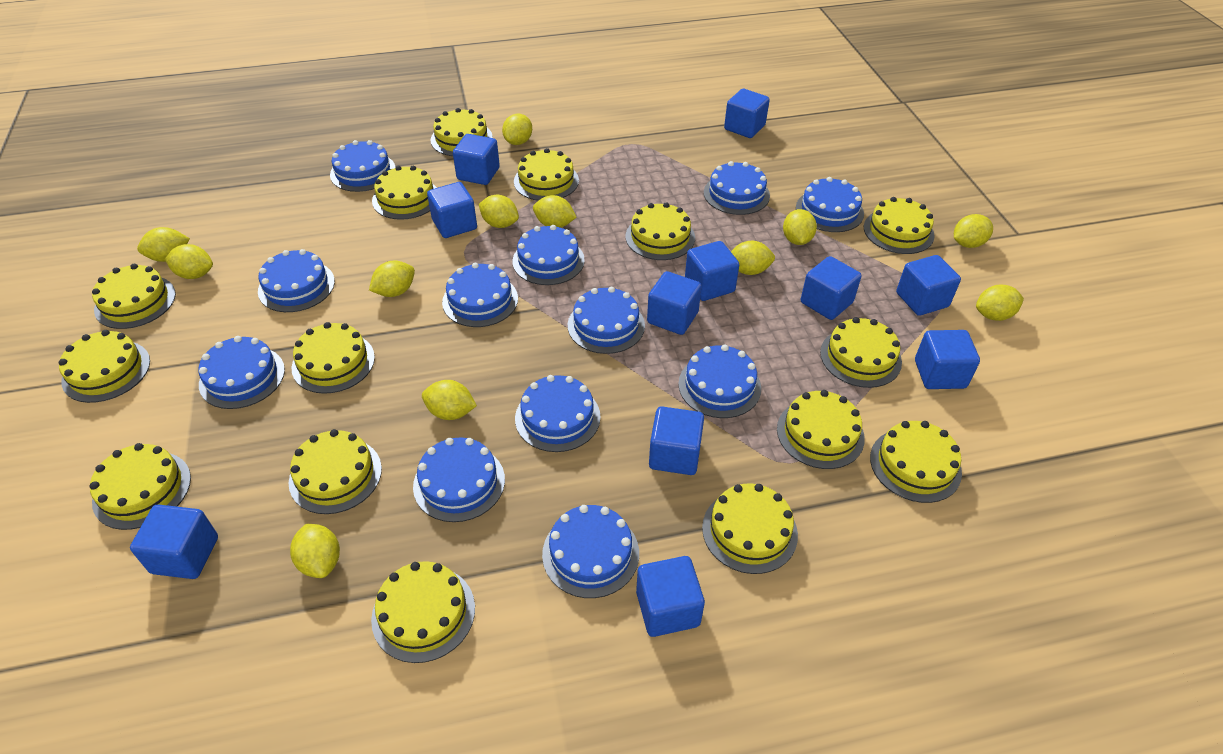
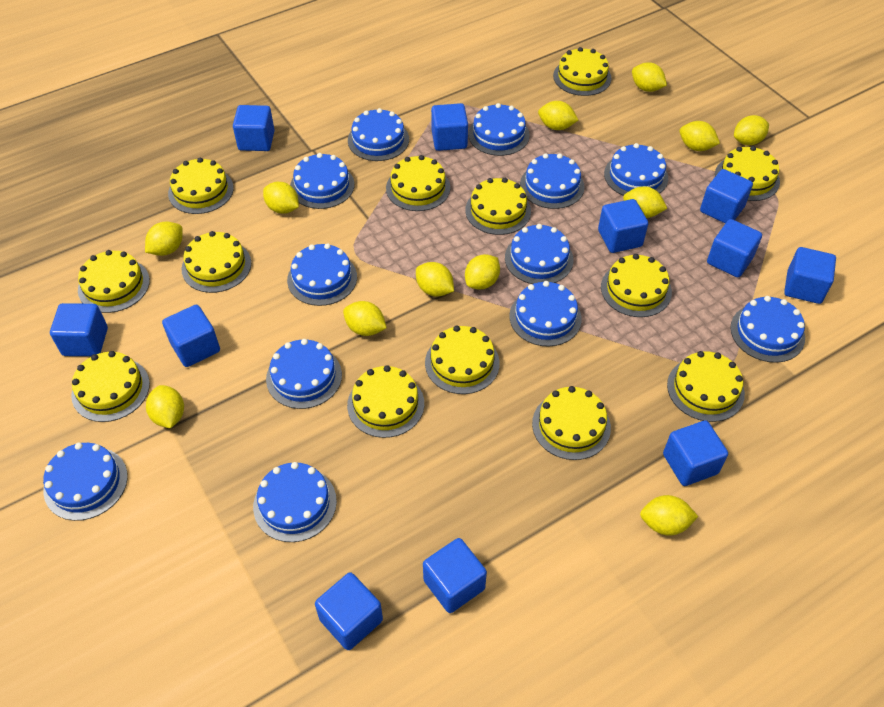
yellow cake: 15 -> 13

